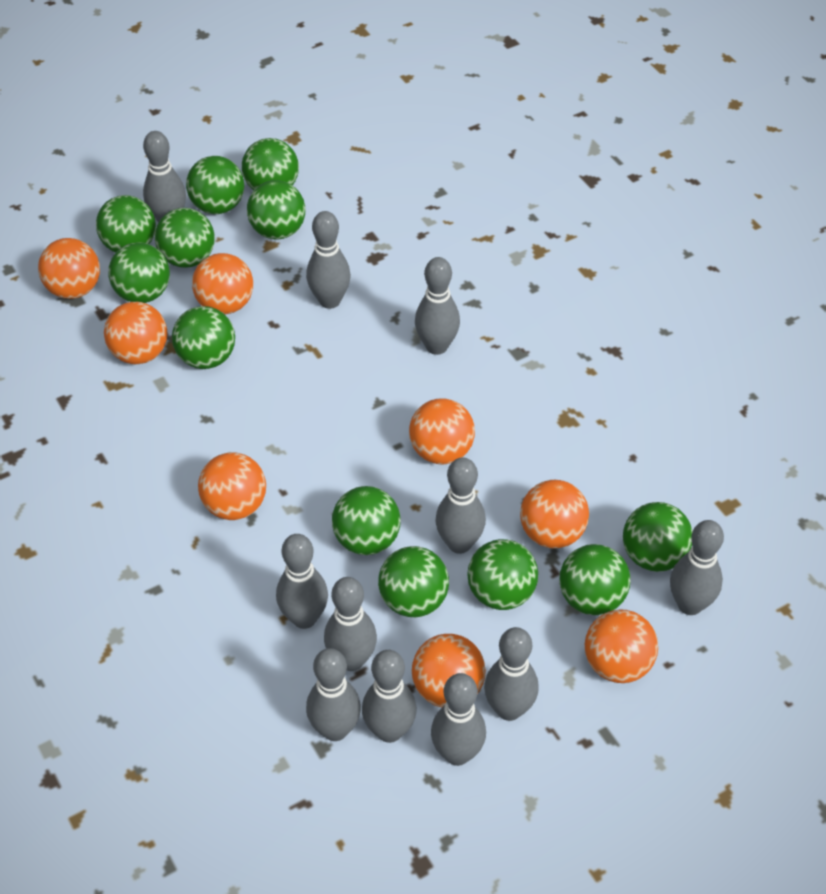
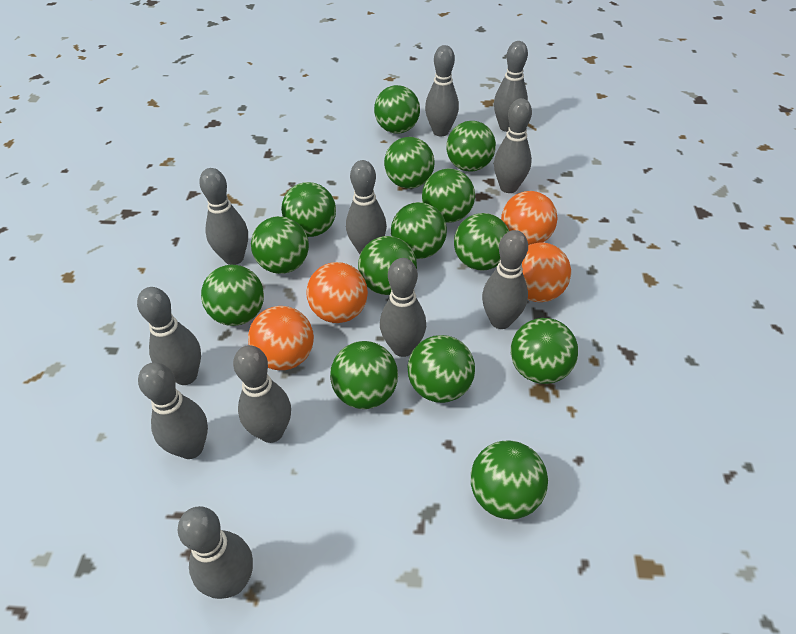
green ball: 12 -> 14
orange ball: 8 -> 4

